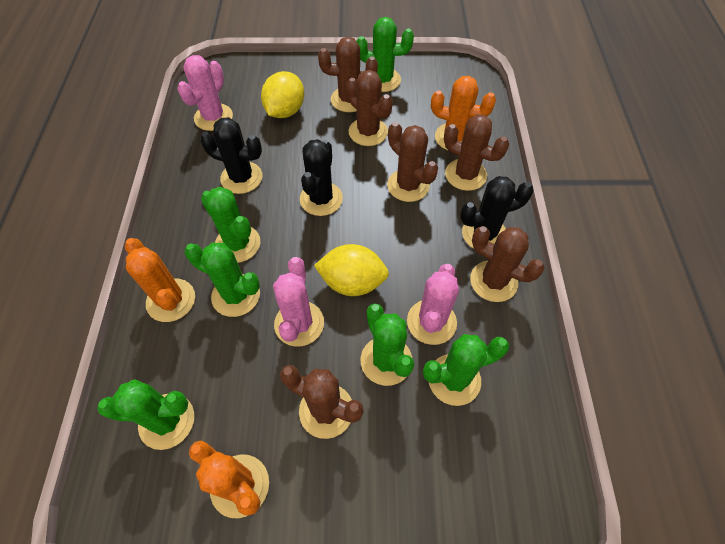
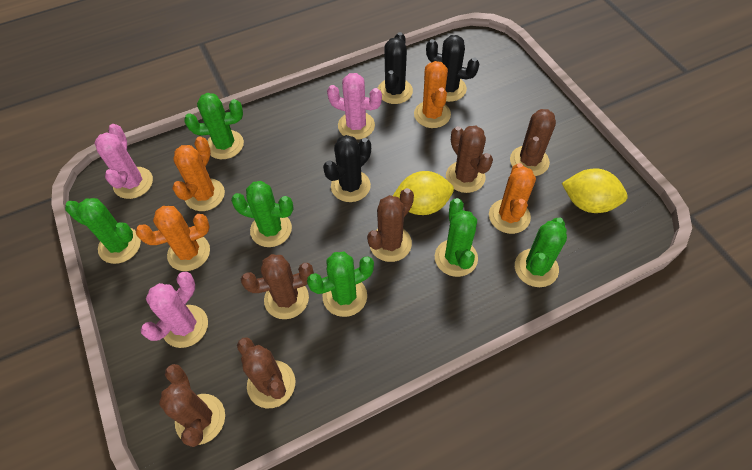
orange cactus: 3 -> 4

